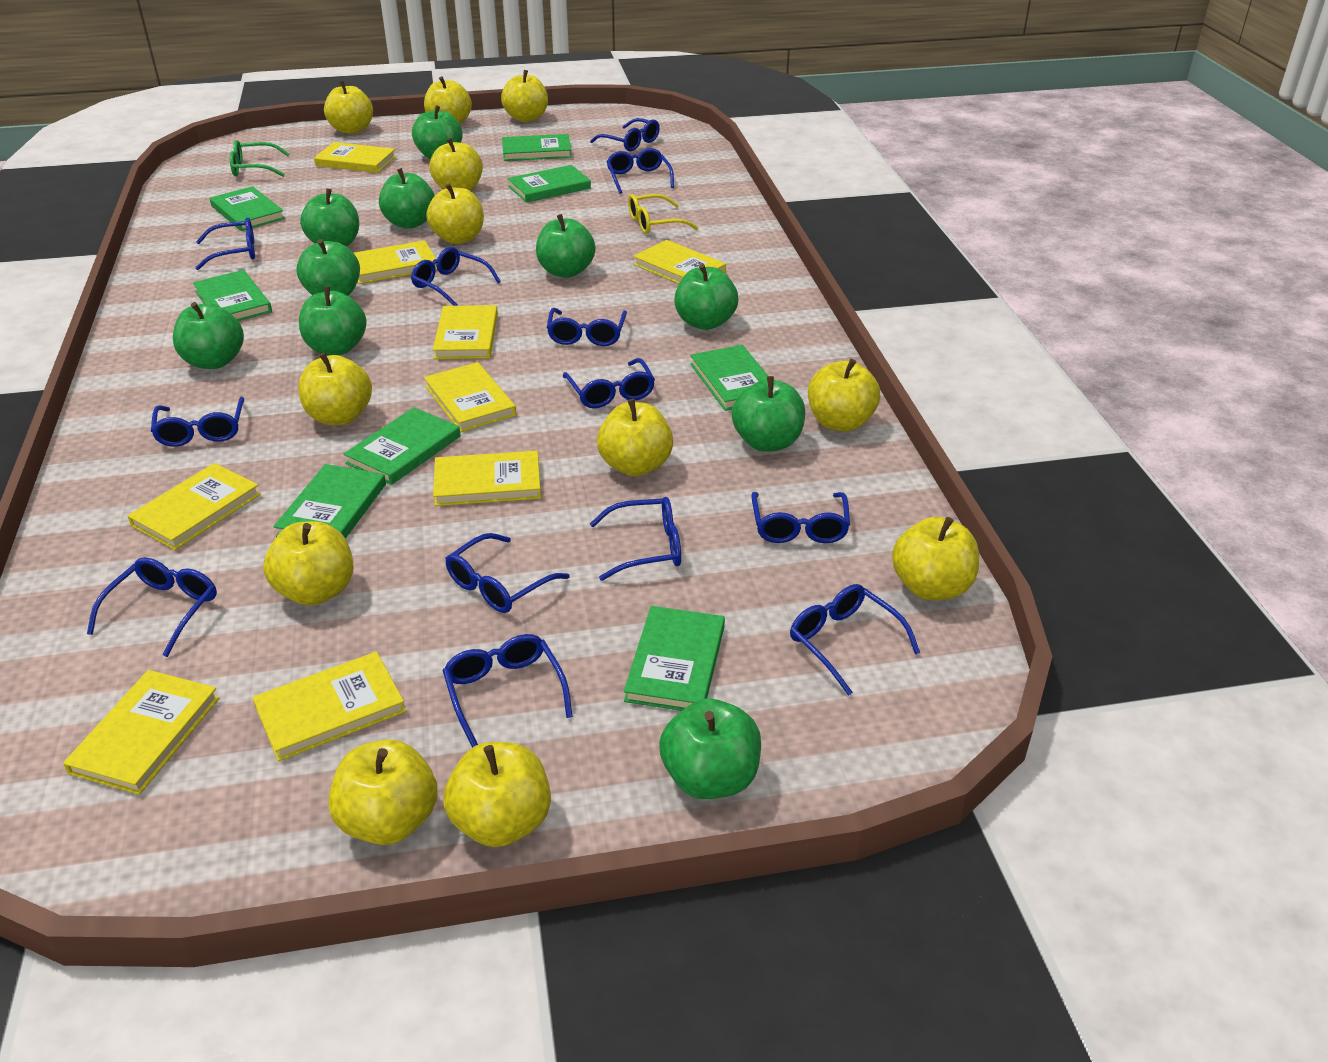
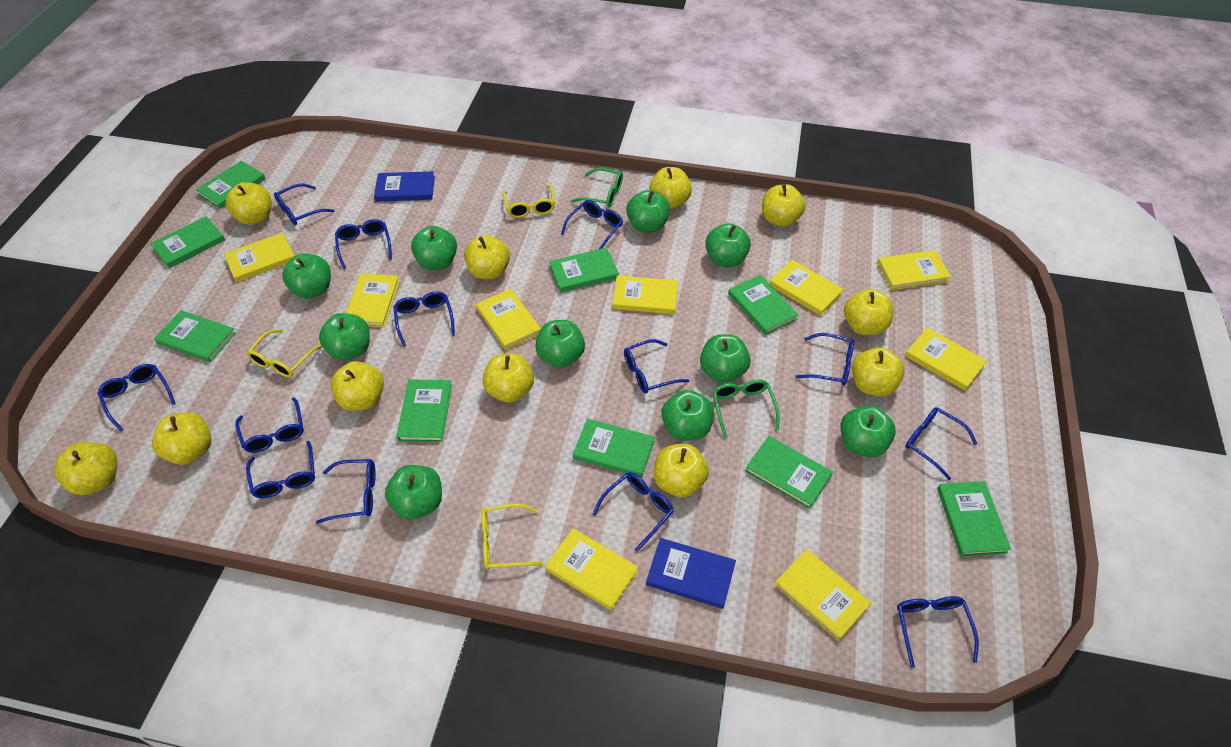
blue book: 0 -> 2
green book: 8 -> 9
green glasses: 1 -> 2
yellow apple: 12 -> 11
yellow glasses: 1 -> 3

